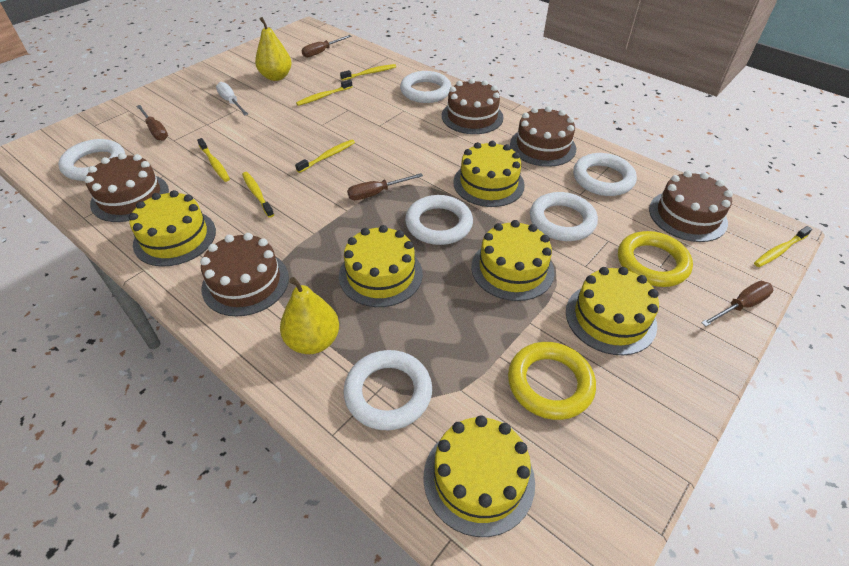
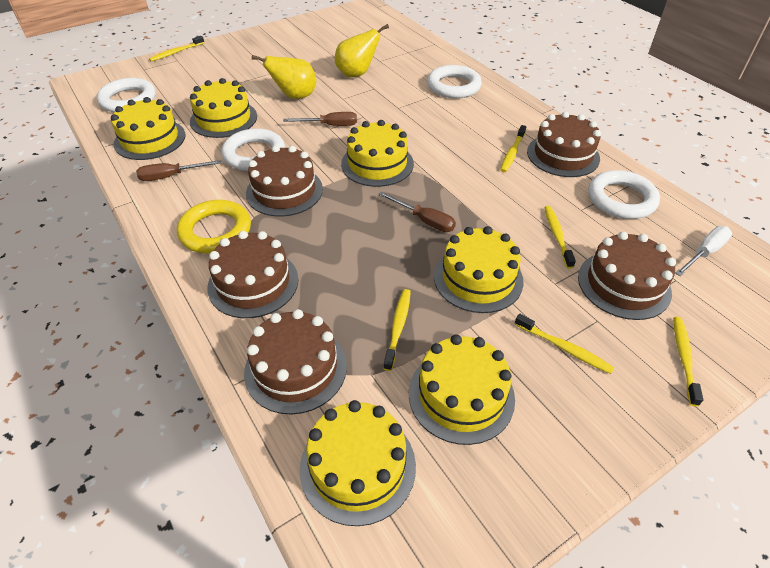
brown screwdriver: 4 -> 3
white ring: 6 -> 4
yellow ring: 2 -> 1

